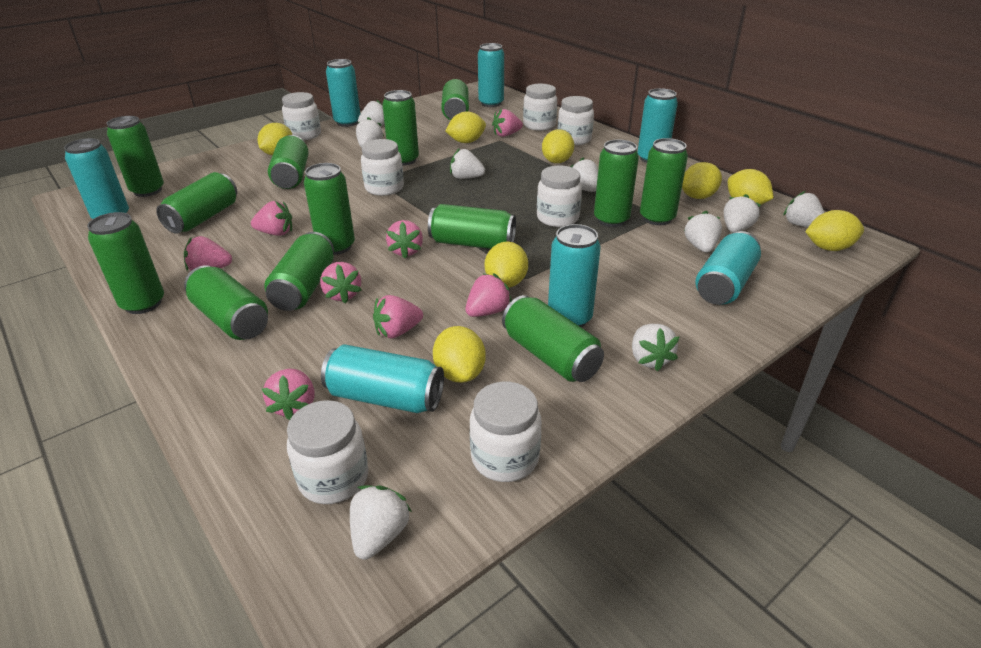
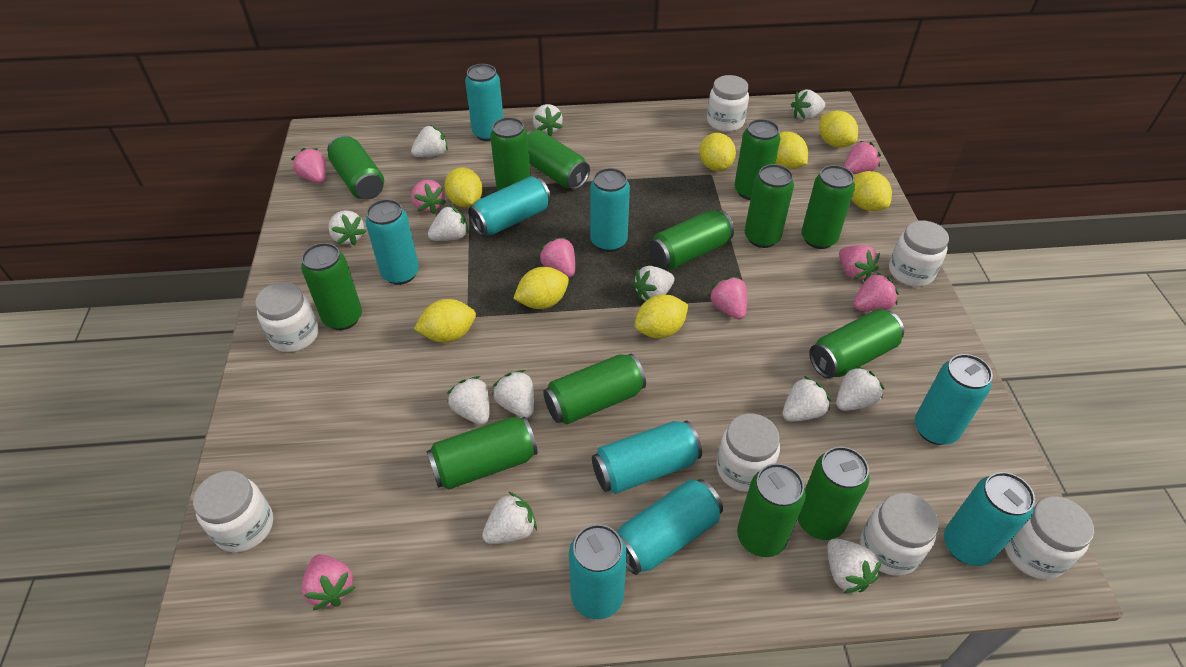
turquoise can: 7 -> 9
white strawberry: 9 -> 12

